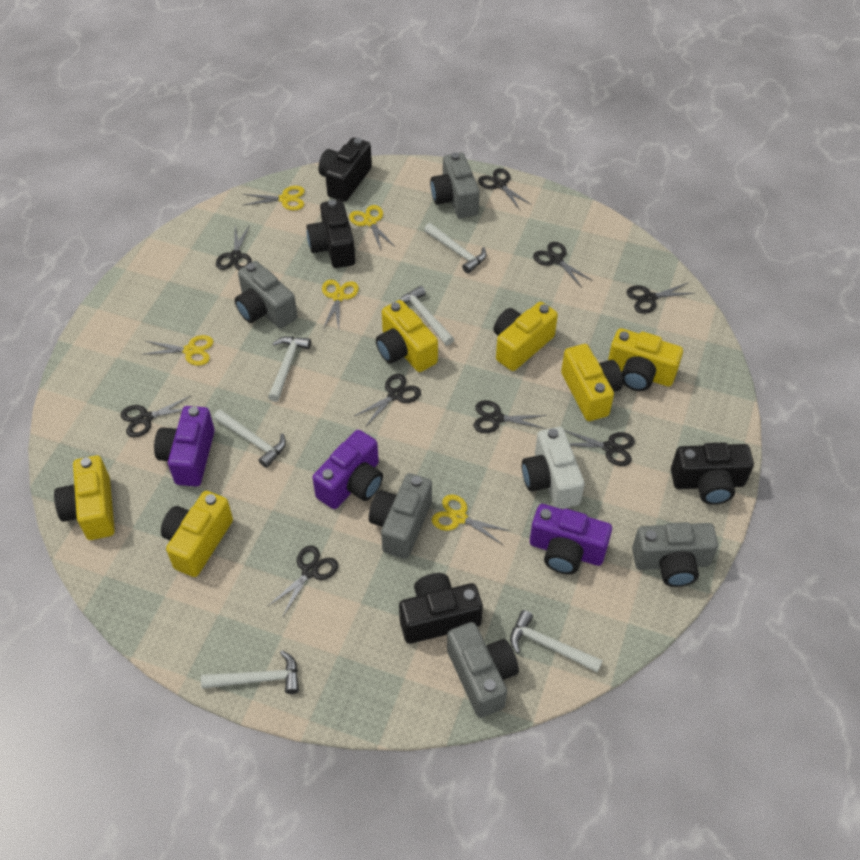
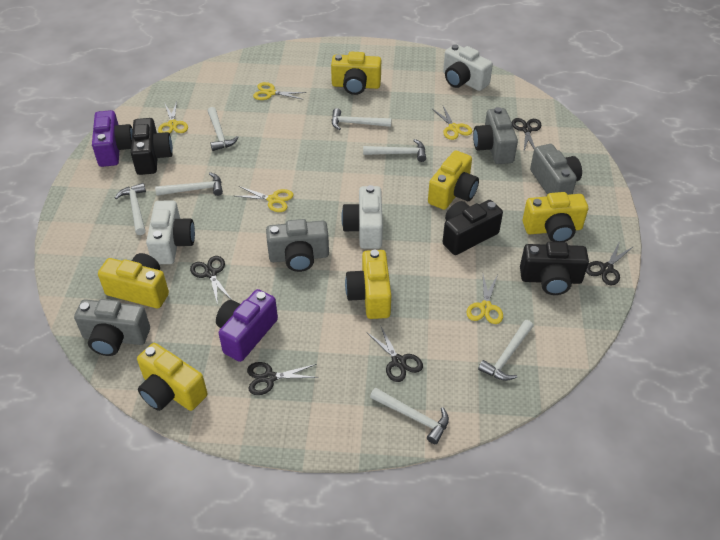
black camera: 4 -> 3
black scissors: 9 -> 5
grey camera: 5 -> 4
purple camera: 3 -> 2
white camera: 1 -> 3
white hammer: 6 -> 7

